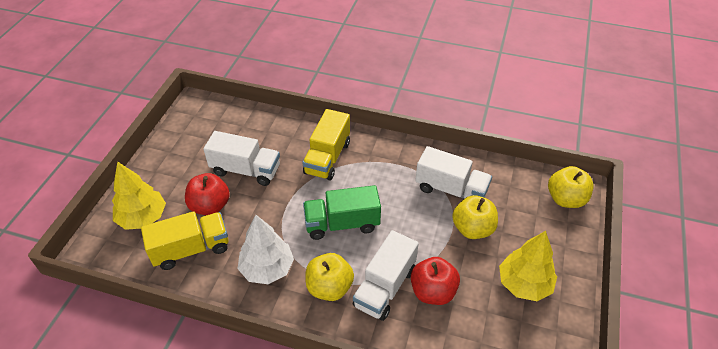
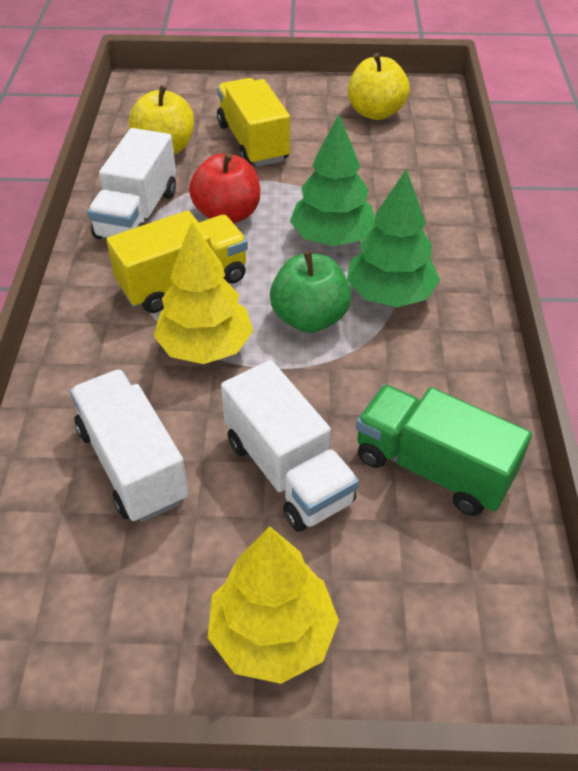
green apple: 0 -> 1
green tree: 0 -> 2
red apple: 2 -> 1
white tree: 1 -> 0
yellow apple: 3 -> 2

